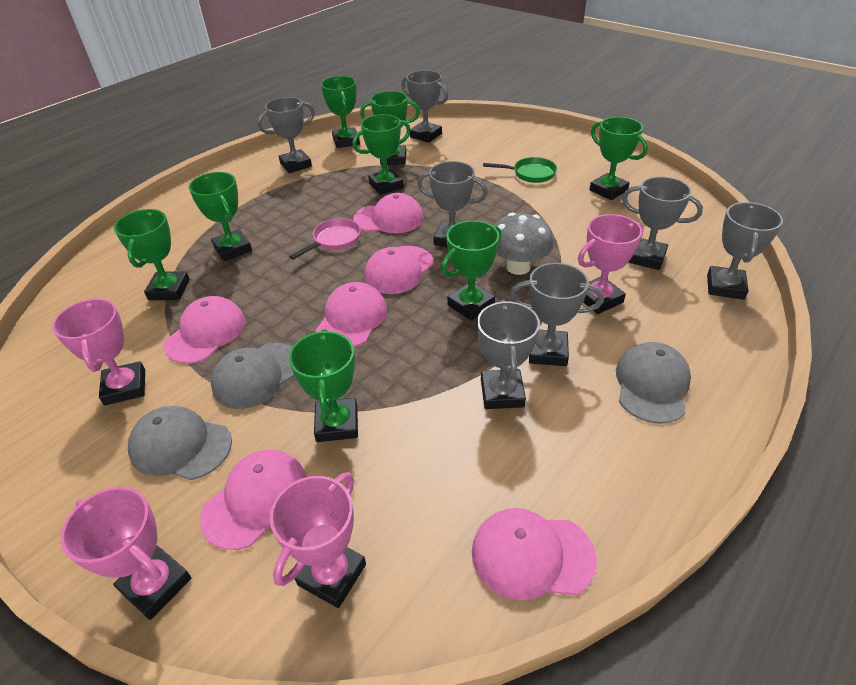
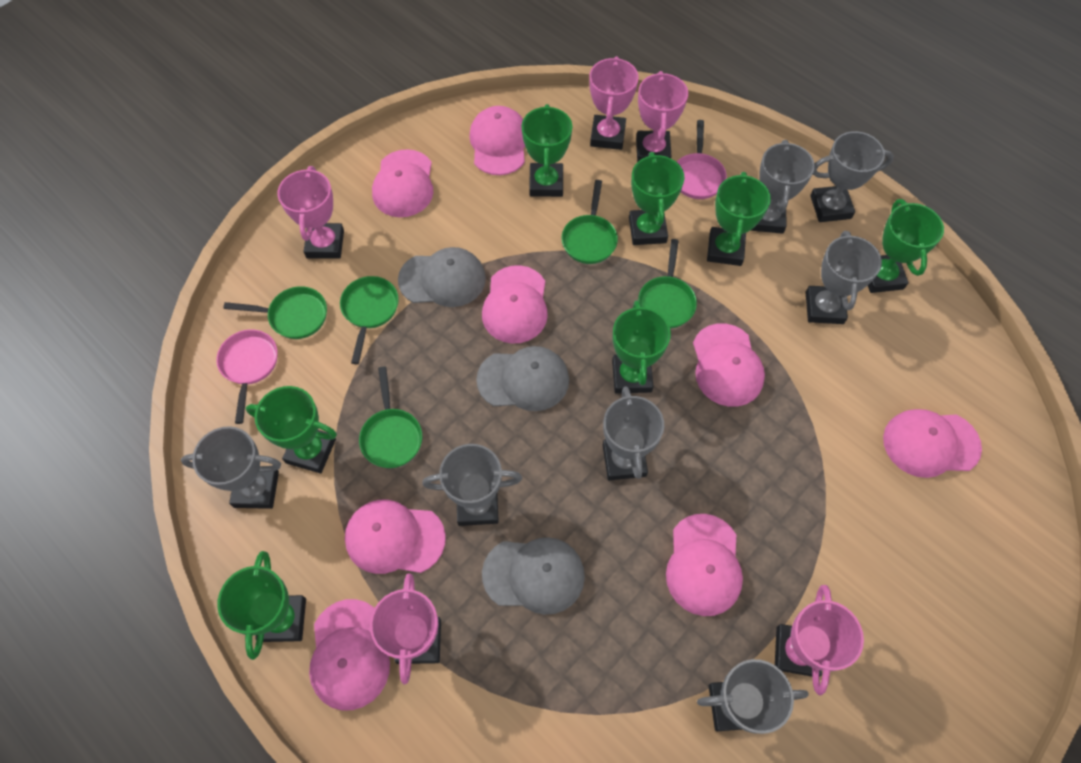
green pan: 1 -> 5
green trophy: 8 -> 7
grey mushroom: 1 -> 0
pink cap: 6 -> 8
pink pan: 1 -> 2
pink trophy: 4 -> 5

